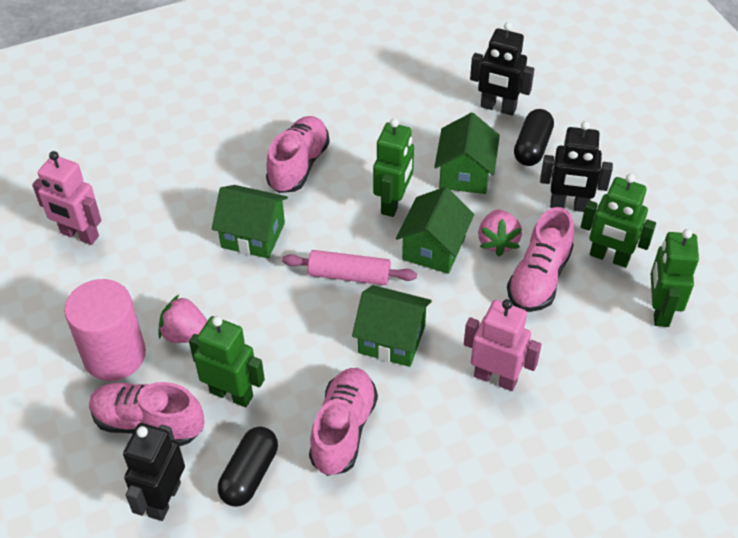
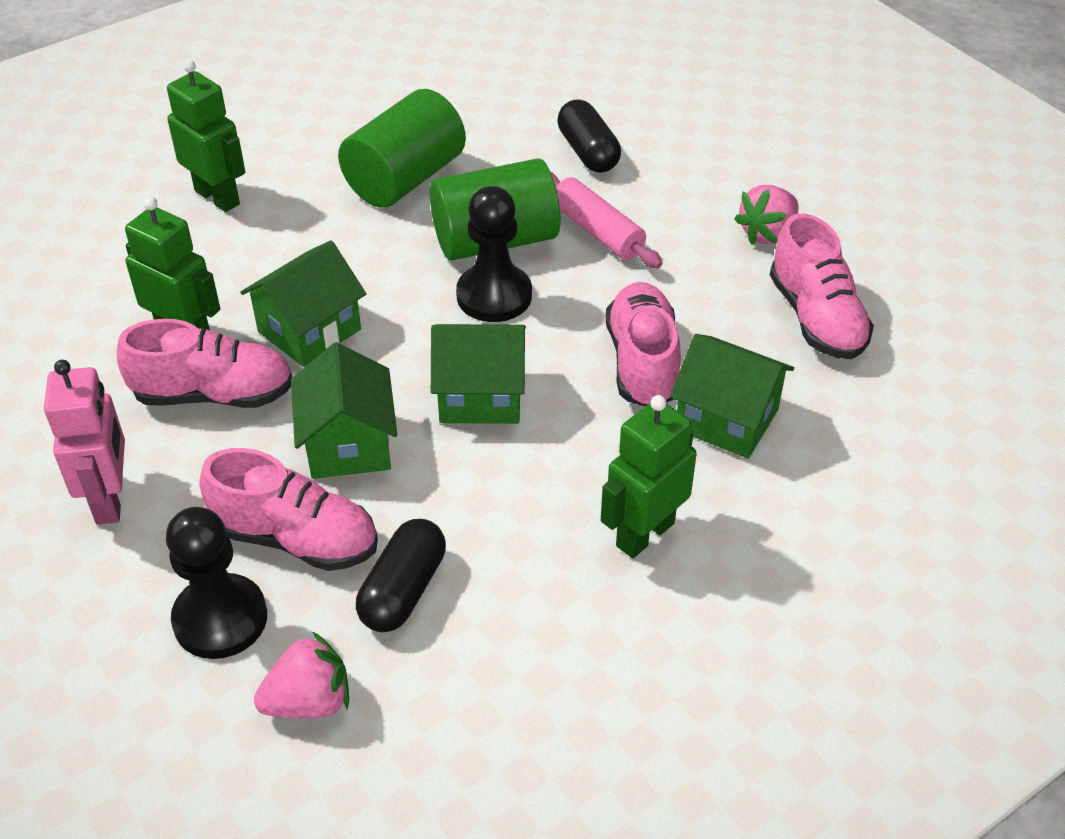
black pawn: 0 -> 2
black robot: 3 -> 0
green cylinder: 0 -> 2
green robot: 4 -> 3
pink cylinder: 1 -> 0
pink robot: 2 -> 1

